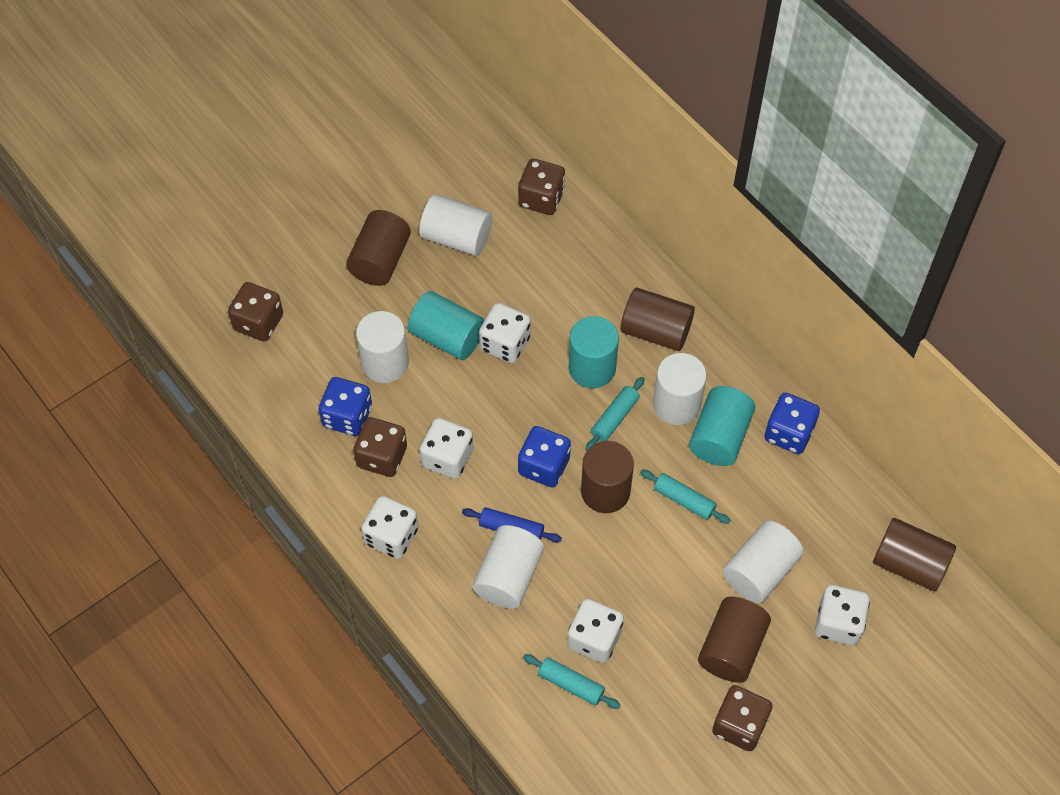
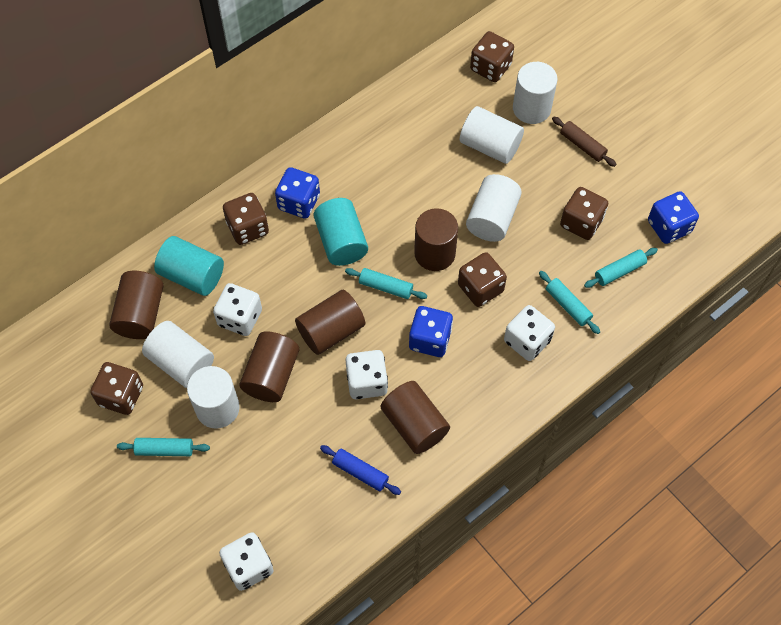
brown dice: 4 -> 5
brown rolling pin: 0 -> 1
turquoise cylinder: 3 -> 2
turquoise rolling pin: 3 -> 4
white dice: 5 -> 4

